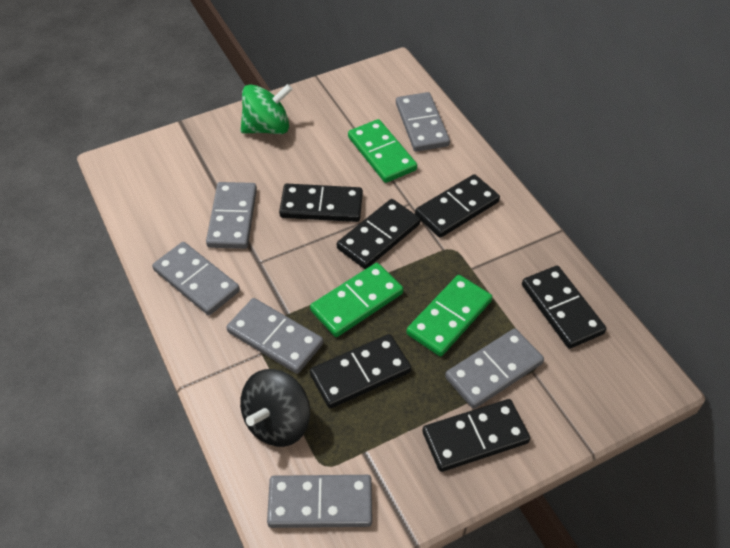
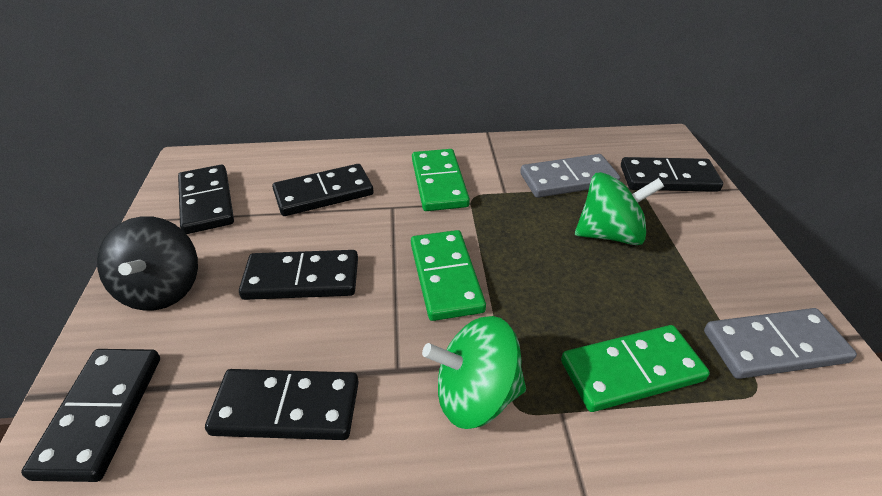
green spinning top: 1 -> 2
grey domino: 6 -> 2

